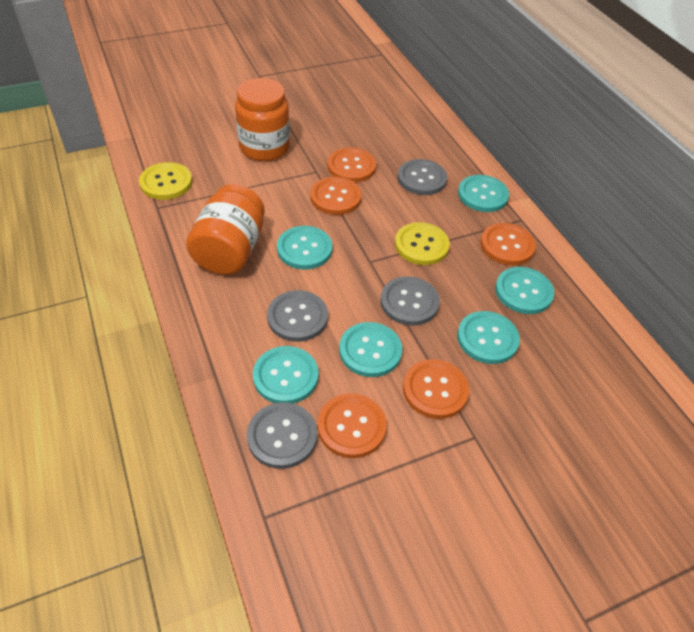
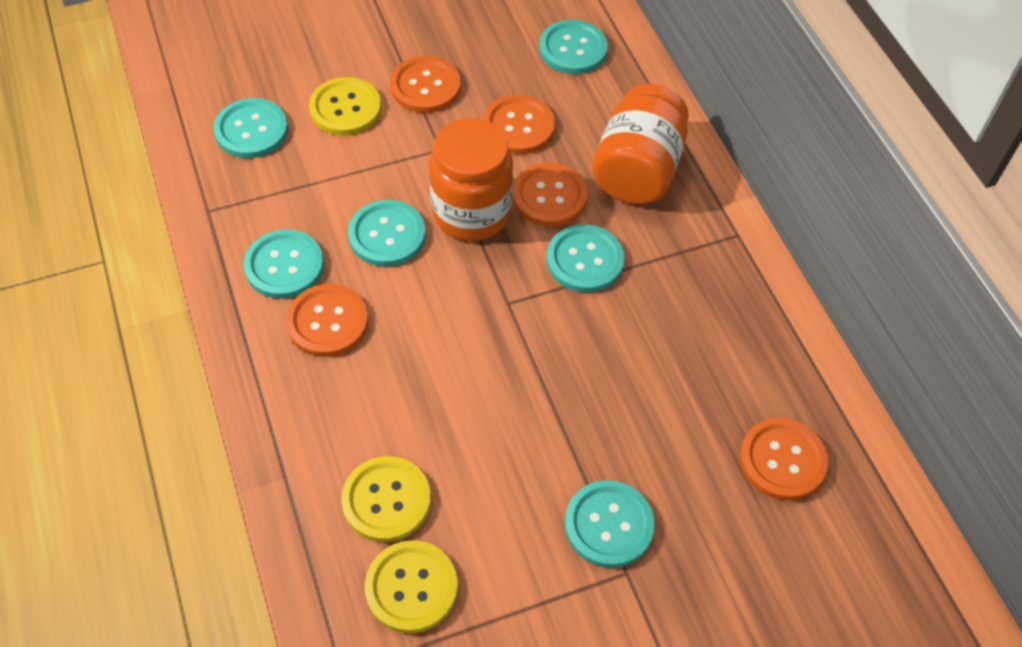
grey button: 4 -> 0
yellow button: 2 -> 3

